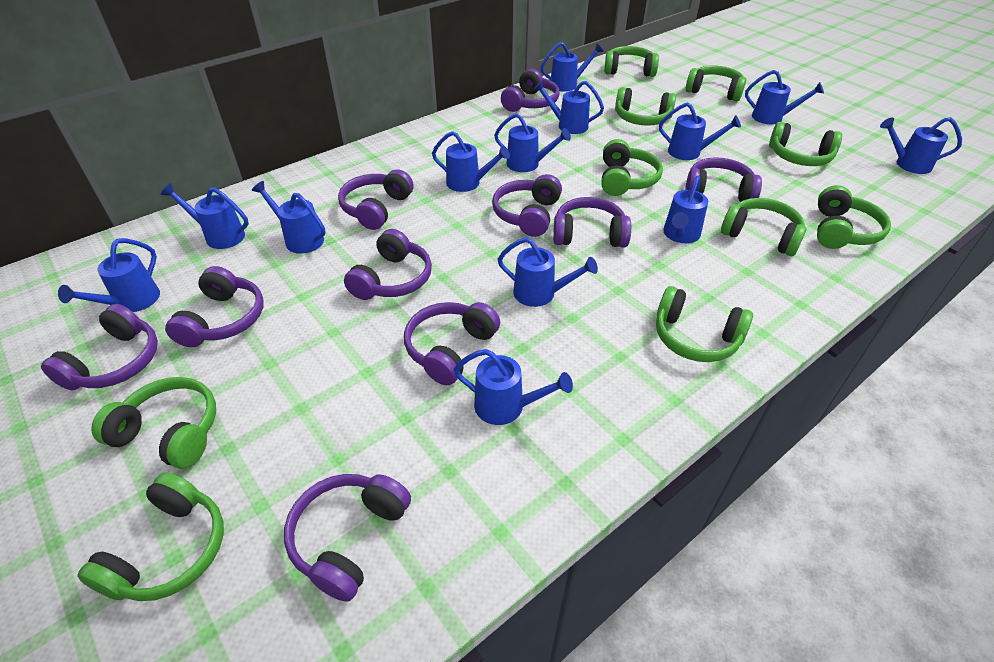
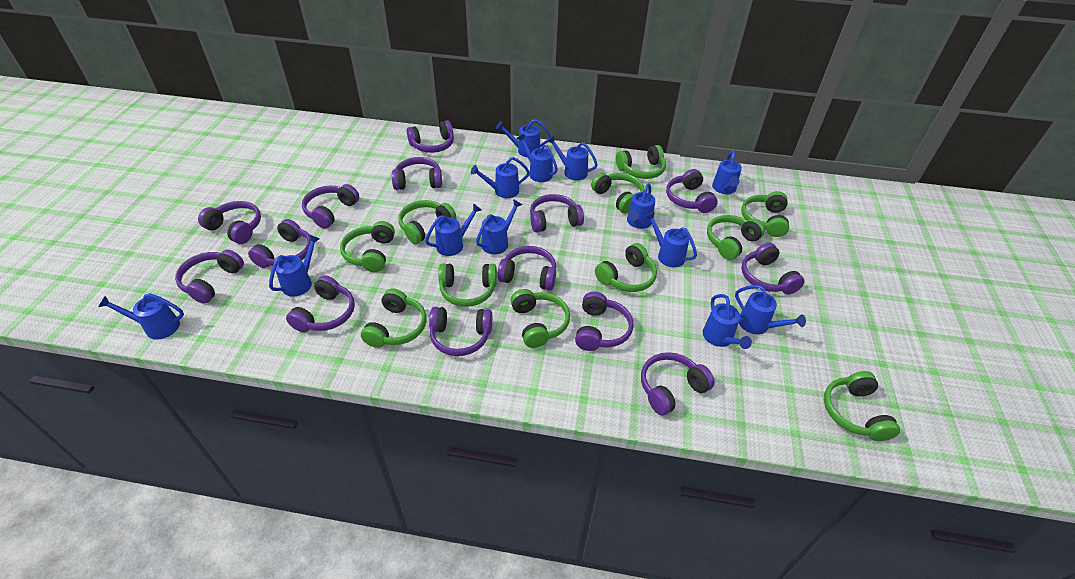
green headphones: 10 -> 11
purple headphones: 10 -> 14

